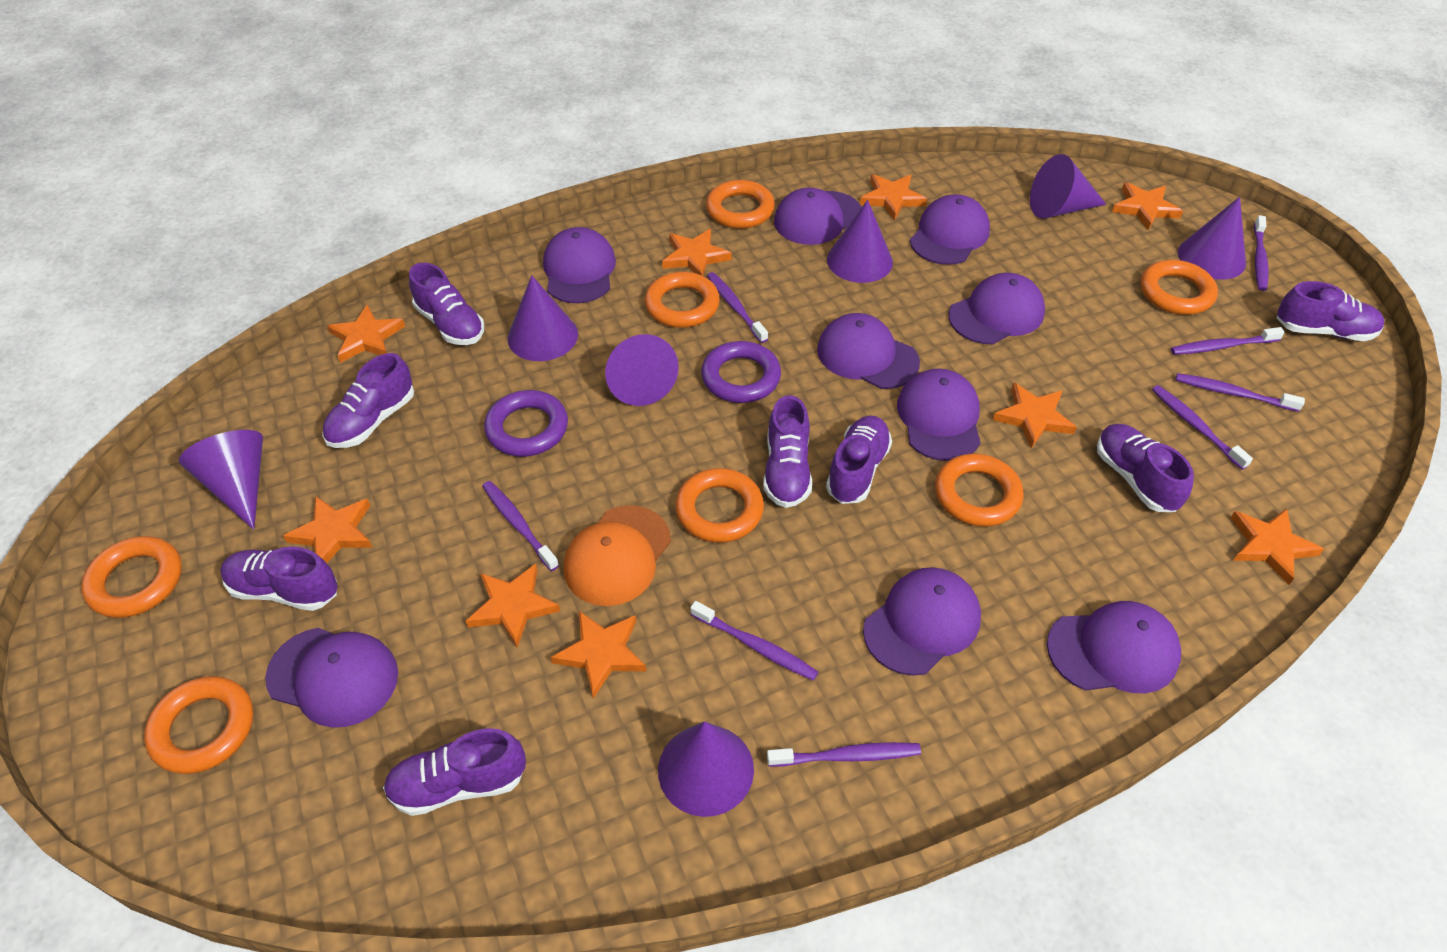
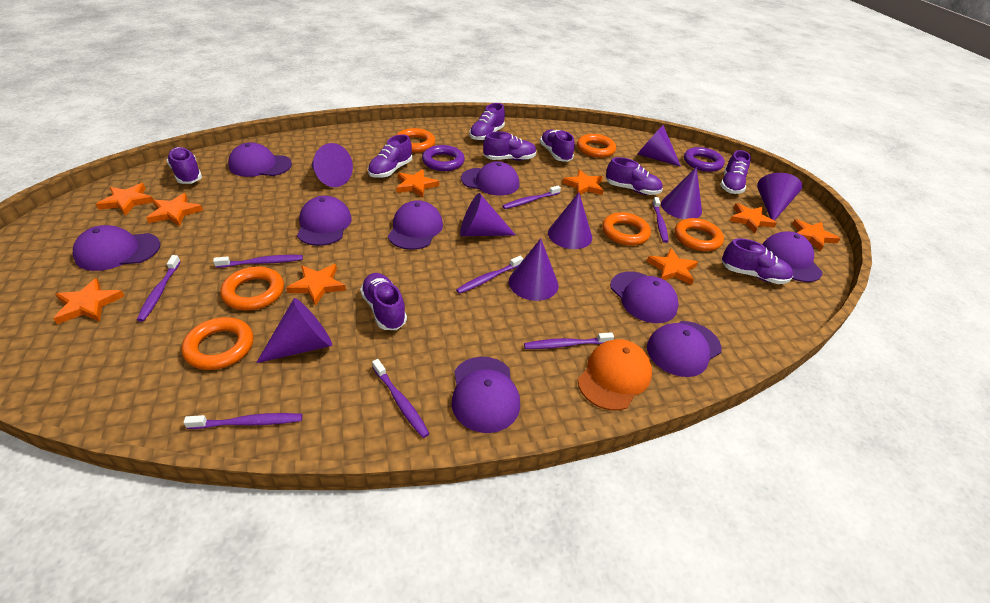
orange ring: 7 -> 6
purple cone: 7 -> 8
purple shoe: 8 -> 9

